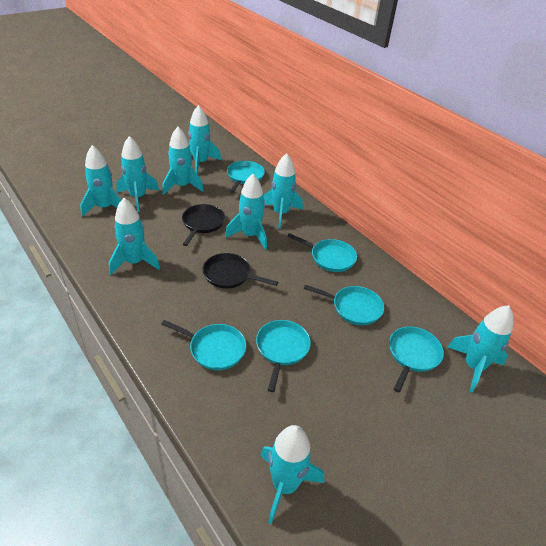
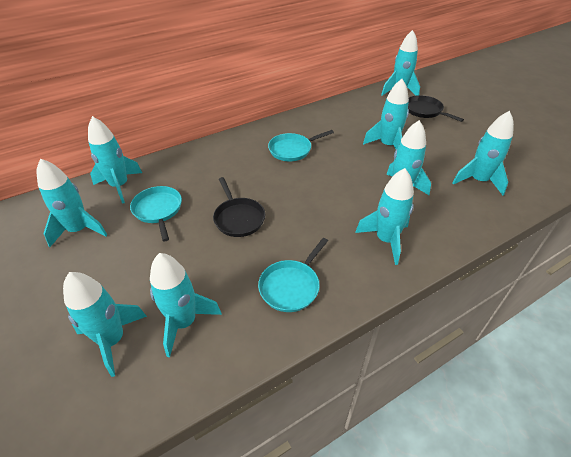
turquoise pan: 6 -> 3

